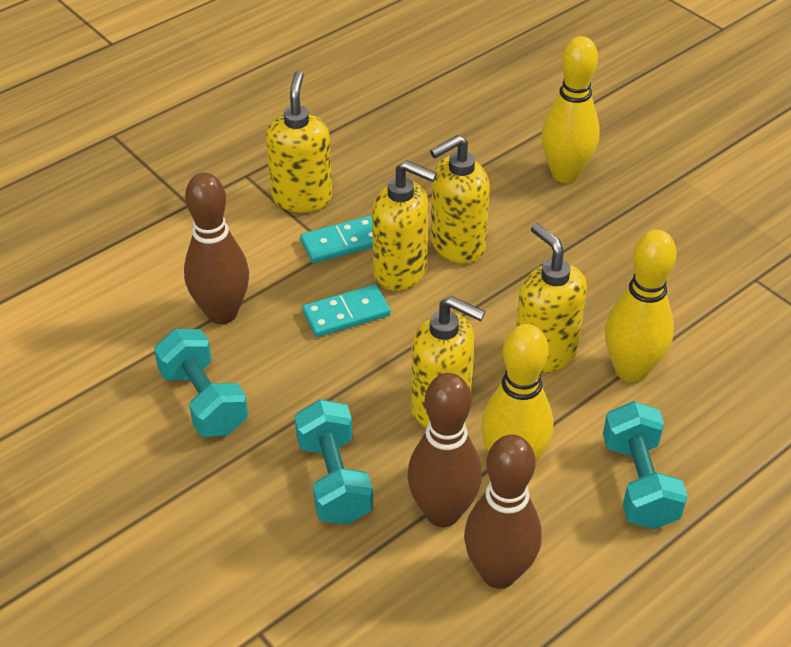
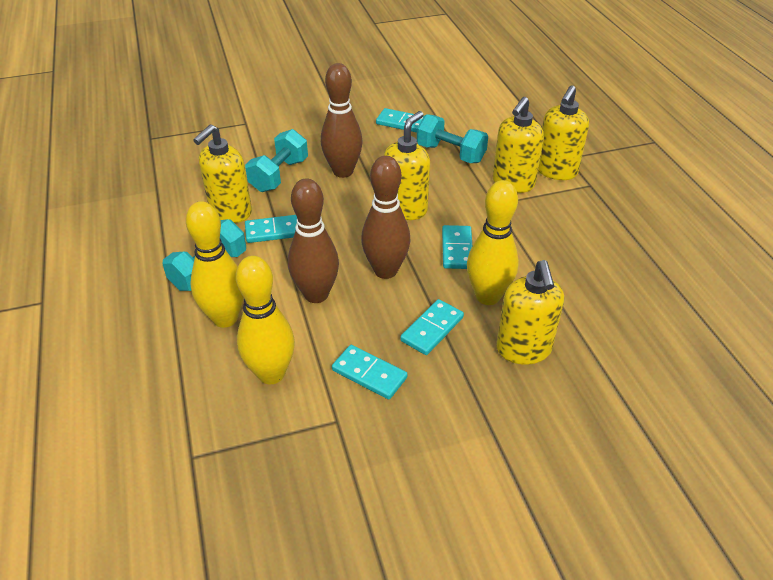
turquoise domino: 2 -> 5

